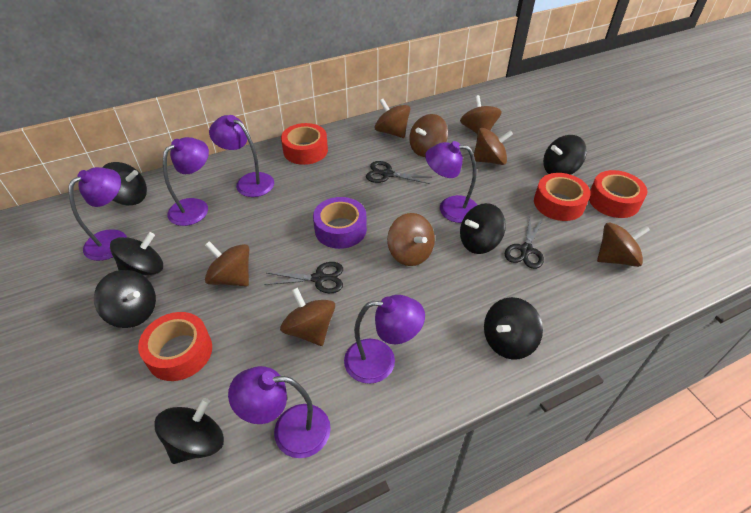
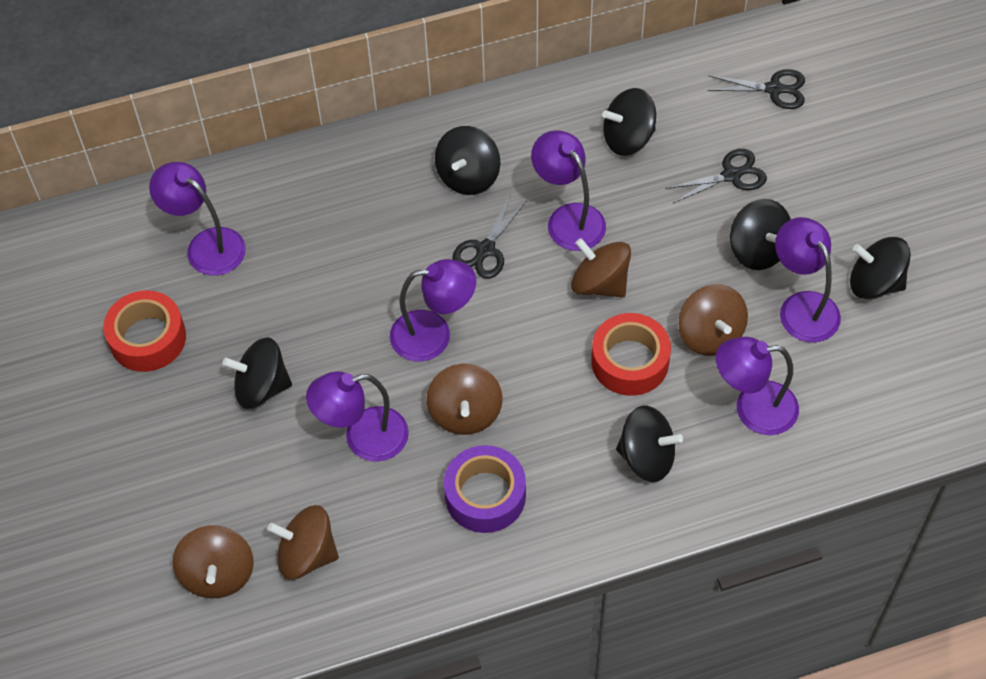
black spinning top: 7 -> 6
brown spinning top: 8 -> 5
red tape: 4 -> 2

